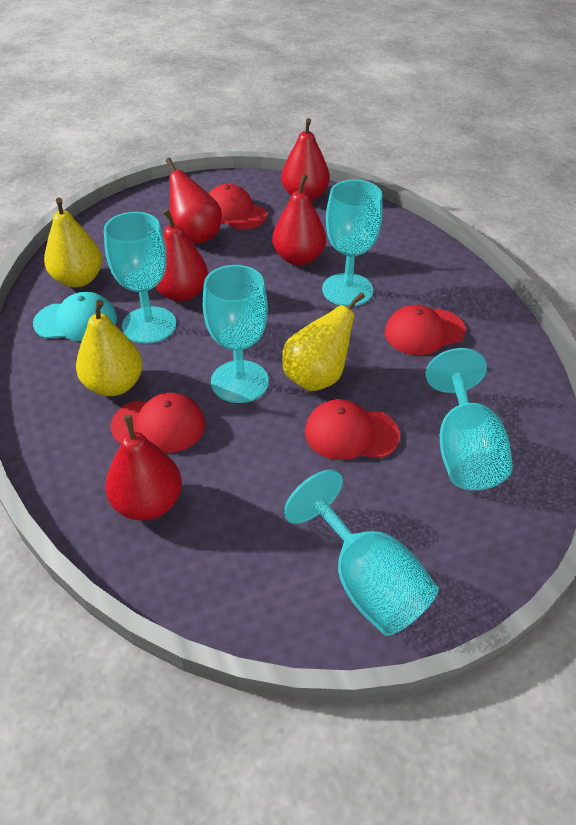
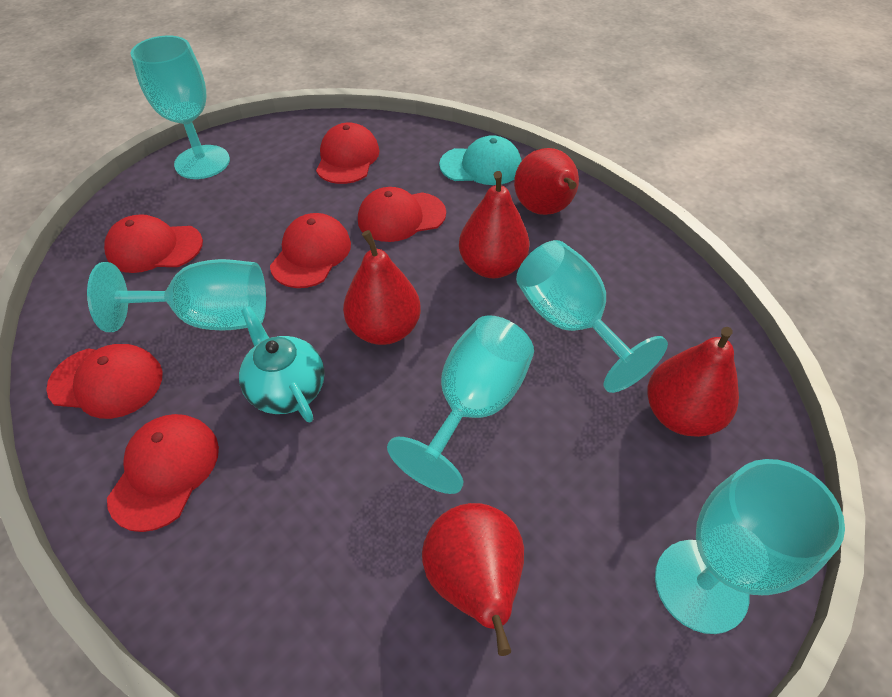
red cap: 4 -> 6
turquoise teapot: 0 -> 1
yellow pear: 3 -> 0

